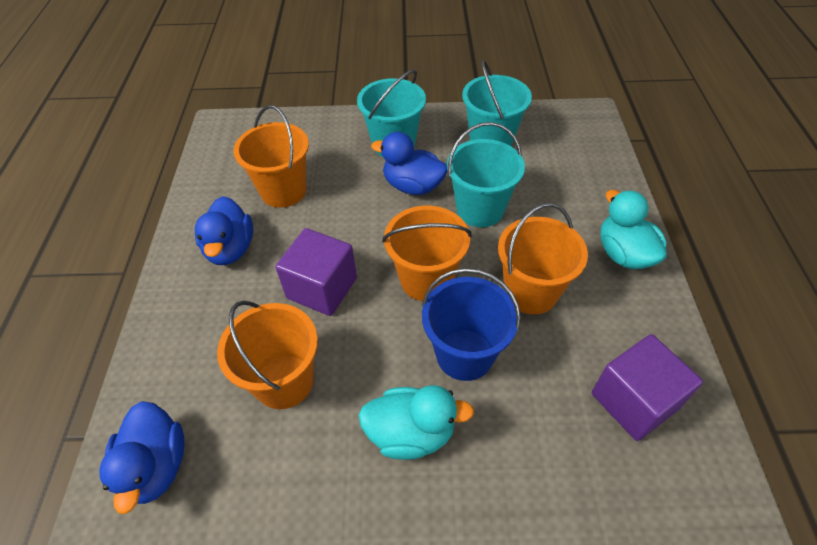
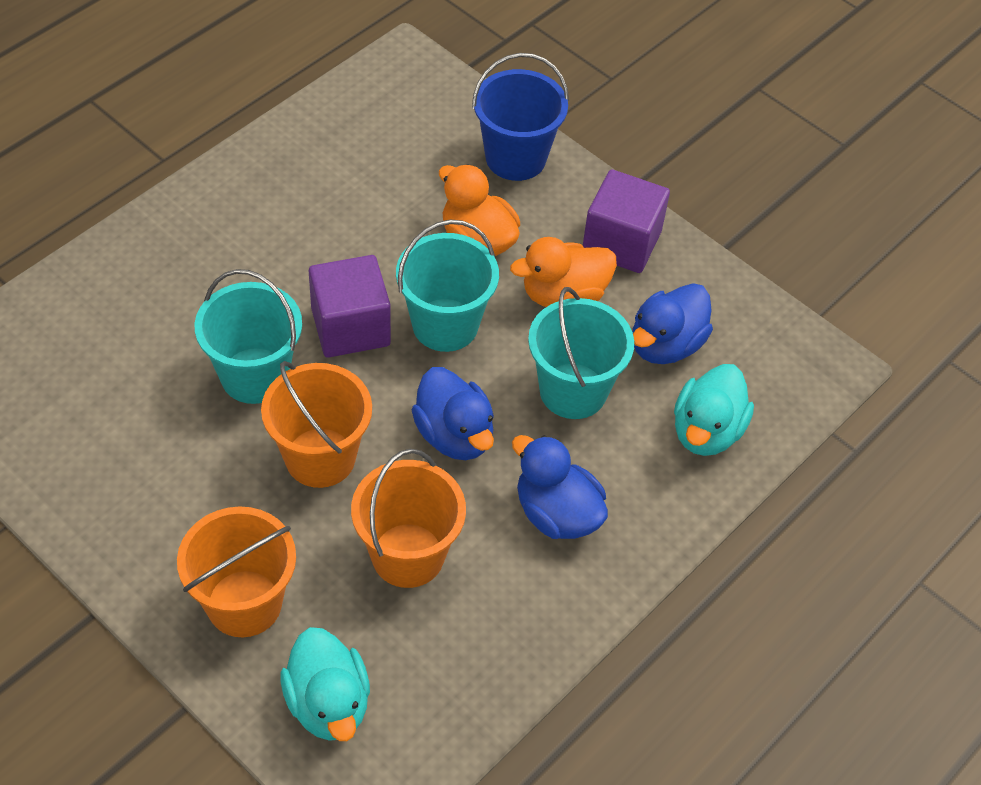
orange bucket: 4 -> 3
orange duck: 0 -> 2

